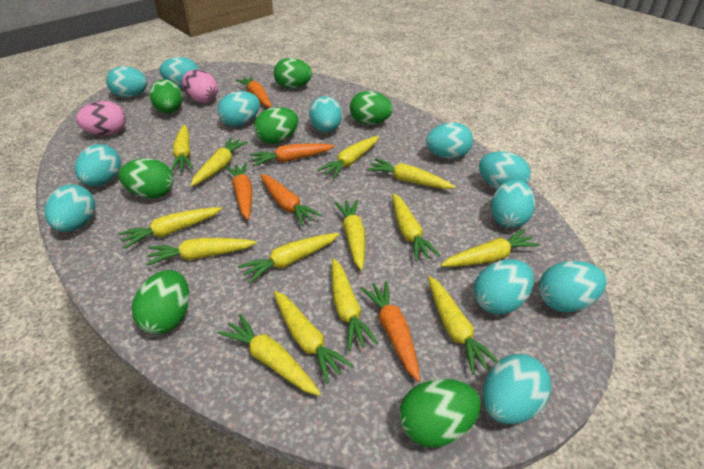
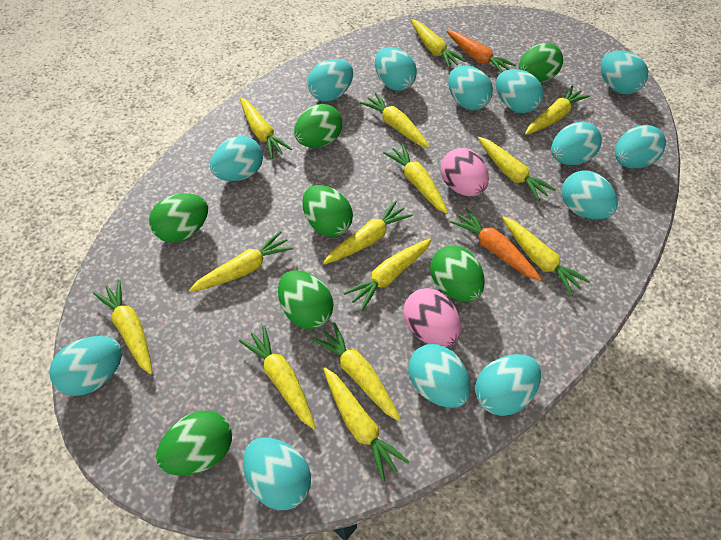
orange carrot: 5 -> 2
turquoise egg: 12 -> 13

